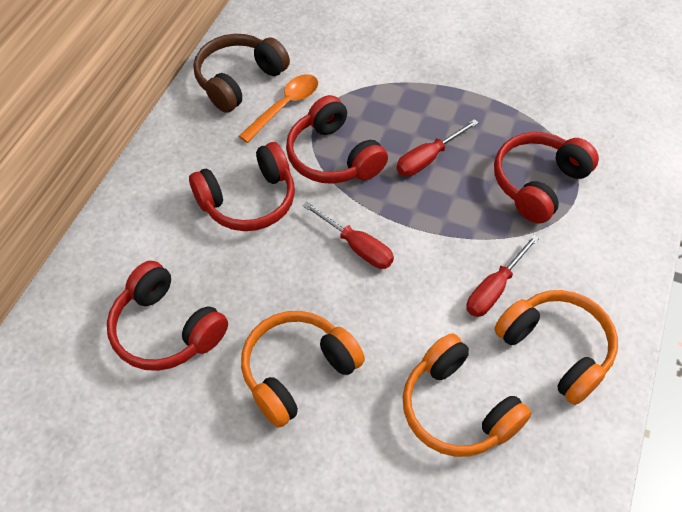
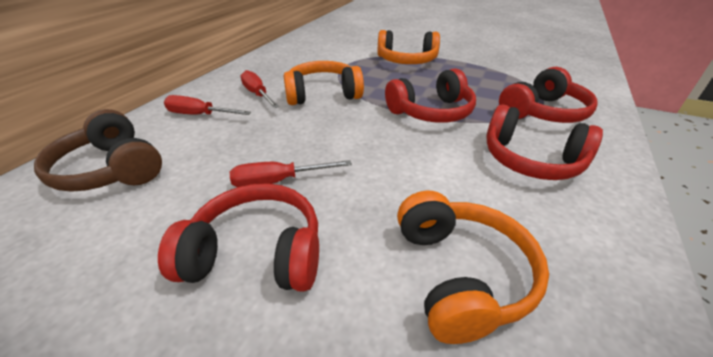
orange spoon: 1 -> 0

